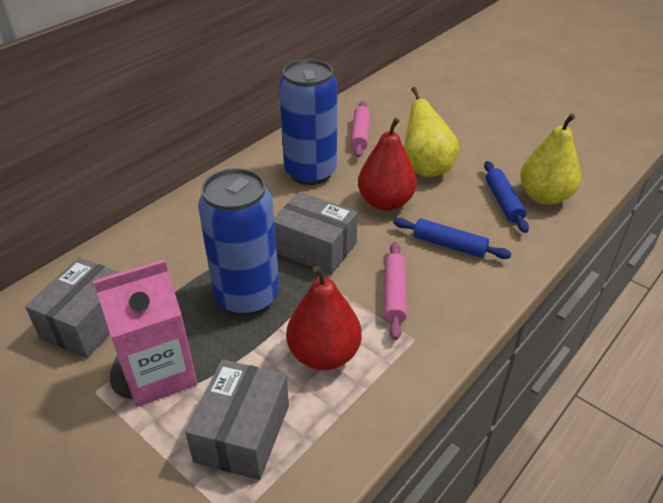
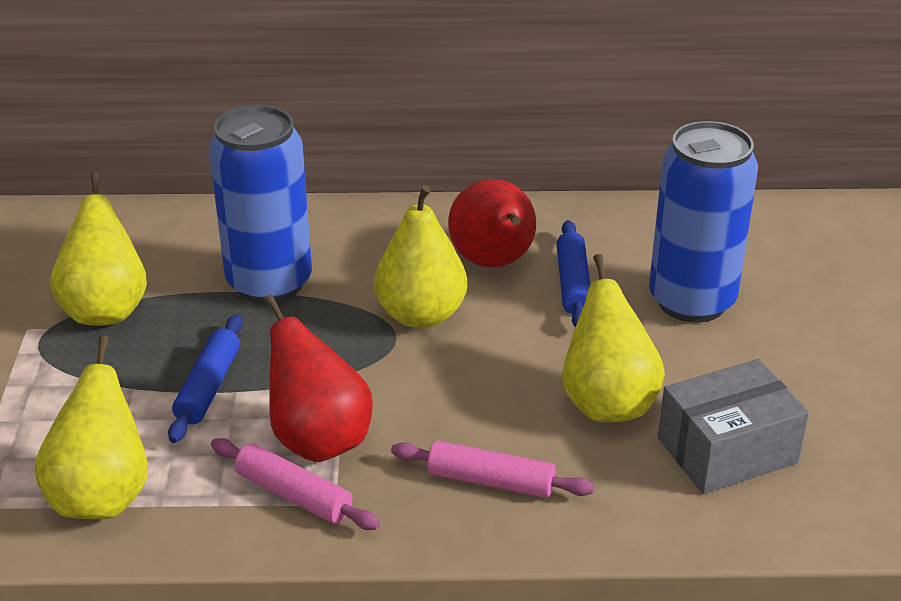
grey box: 3 -> 1
pink carton: 1 -> 0
yellow pear: 2 -> 4

